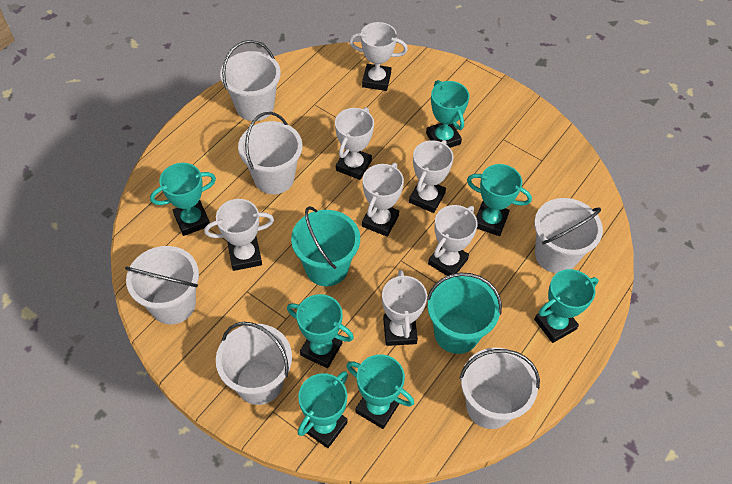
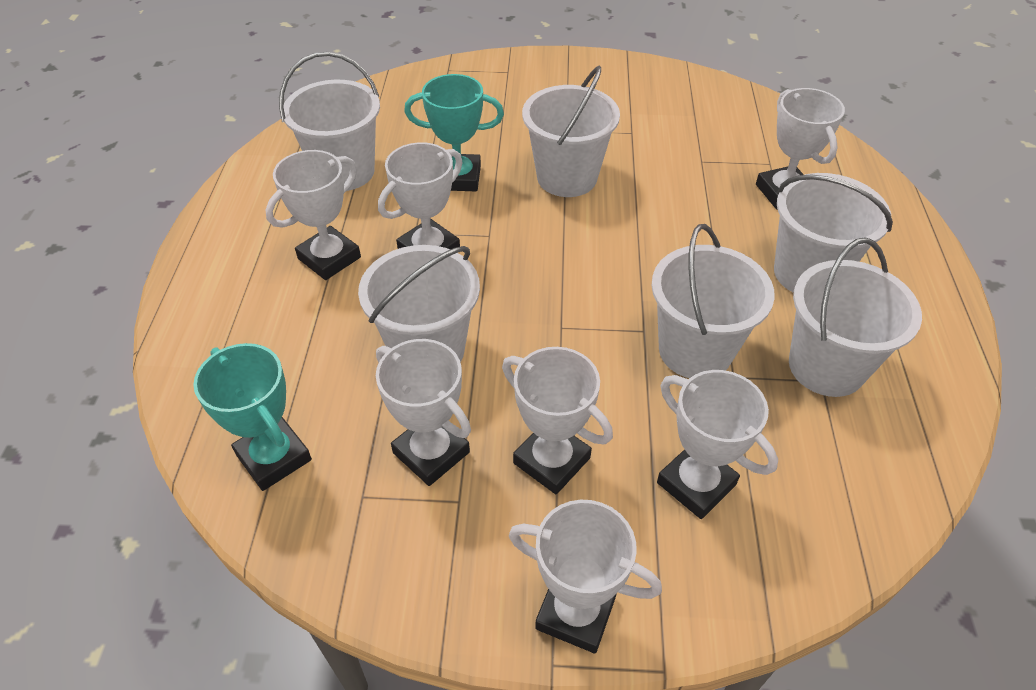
turquoise bucket: 2 -> 0
turquoise trophy: 7 -> 2

